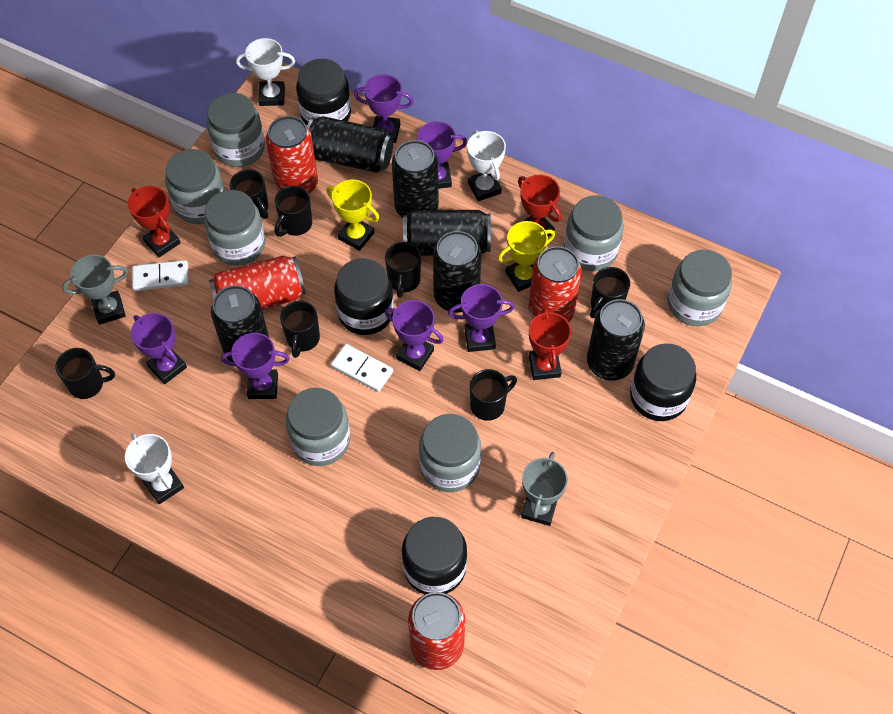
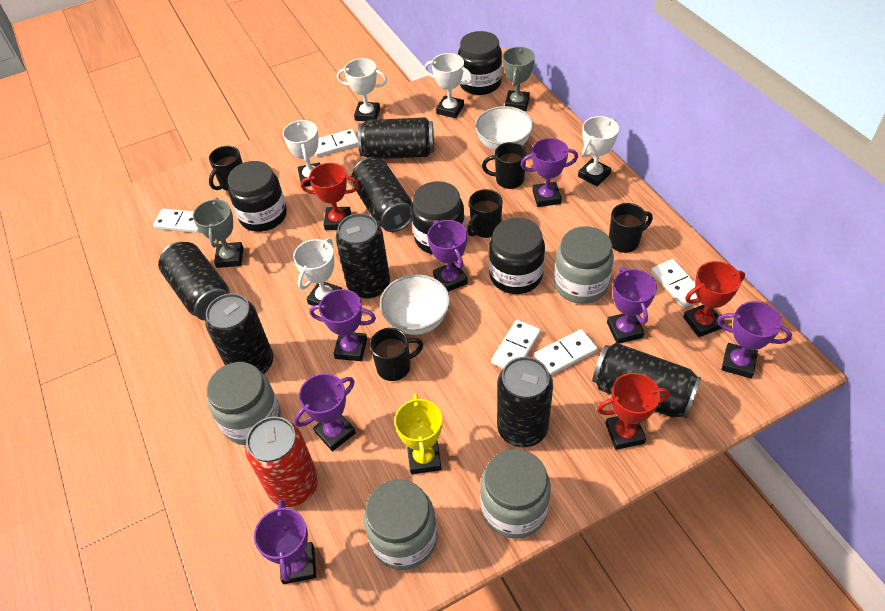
black can: 6 -> 7
black mug: 7 -> 5
grey jar: 7 -> 4
purple trophy: 6 -> 7
red can: 4 -> 1
white bowl: 0 -> 2
white domino: 2 -> 5
white trophy: 3 -> 5
yellow trophy: 2 -> 1

